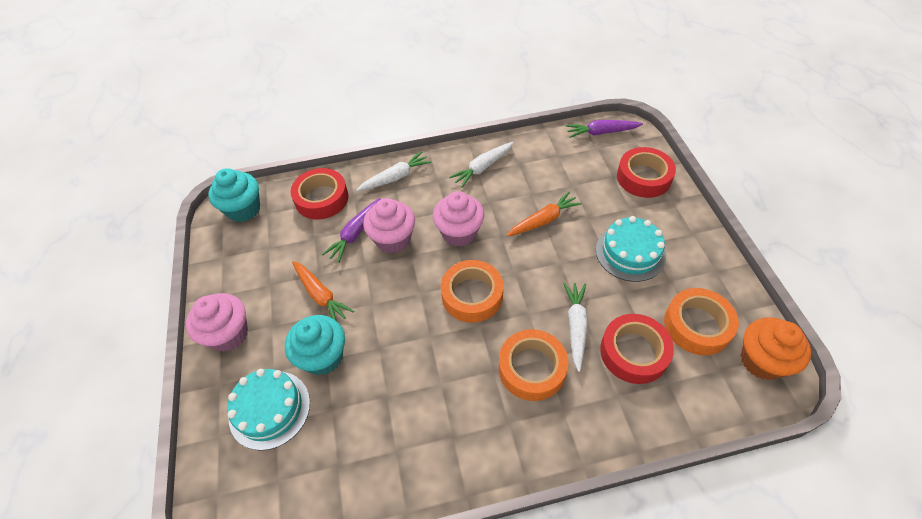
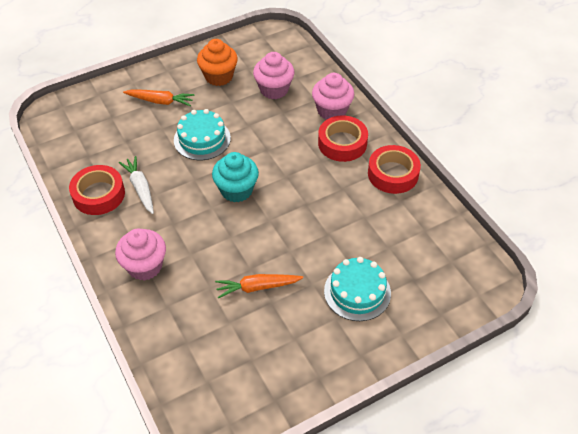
orange tape: 3 -> 0
purple carrot: 2 -> 0
turquoise cupcake: 2 -> 1
white carrot: 3 -> 1

